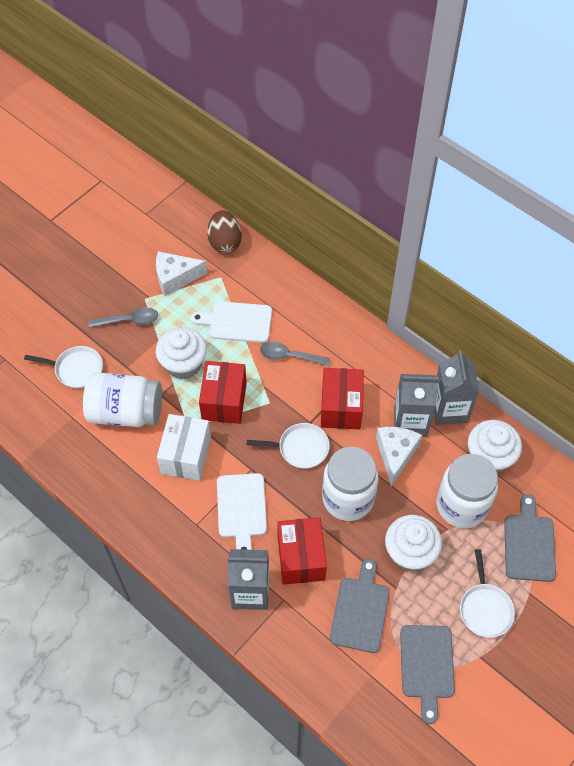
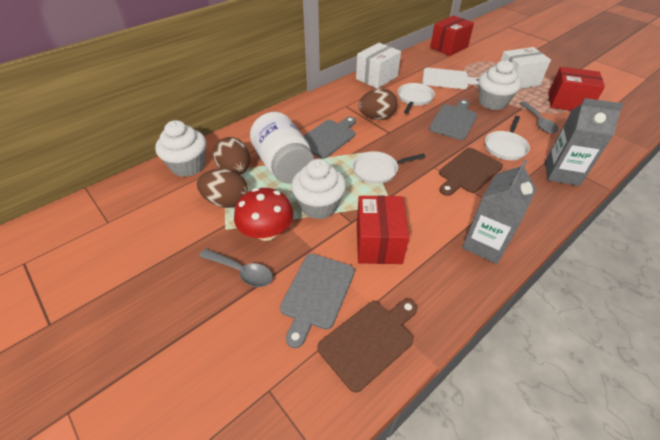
brown cutting board: 0 -> 2
brown egg: 1 -> 3
grey carton: 3 -> 2
red mushroom: 0 -> 1
white box: 1 -> 2
white cheese: 2 -> 0
white cutting board: 2 -> 1
white jar: 3 -> 1

